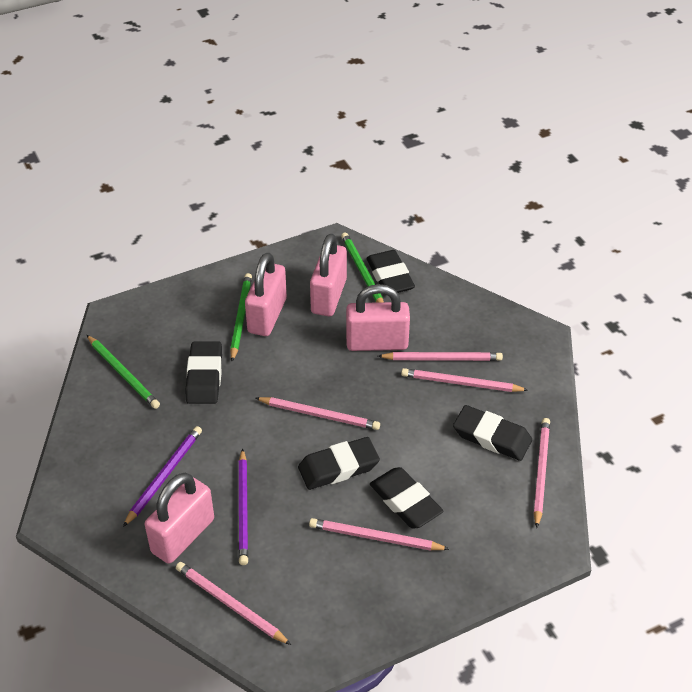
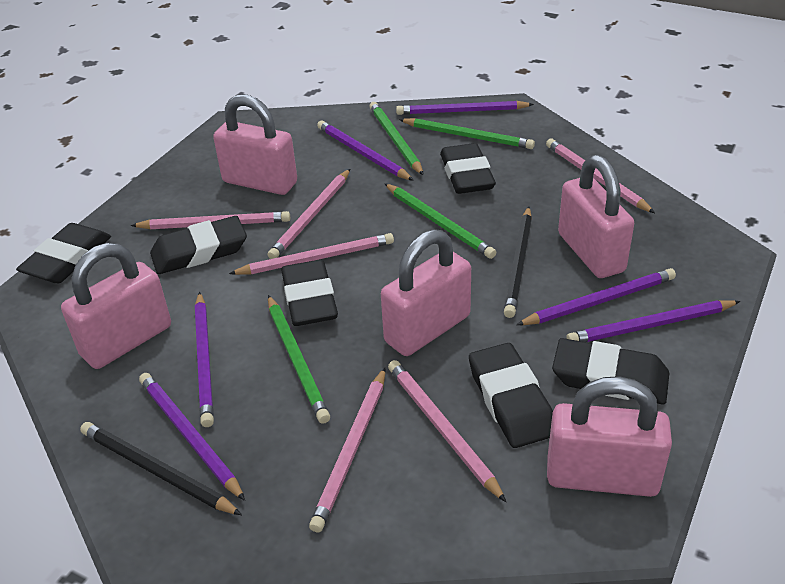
black eraser: 5 -> 6
black pencil: 0 -> 2
green pencil: 3 -> 4
pink padlock: 4 -> 5
purple pencil: 2 -> 6

